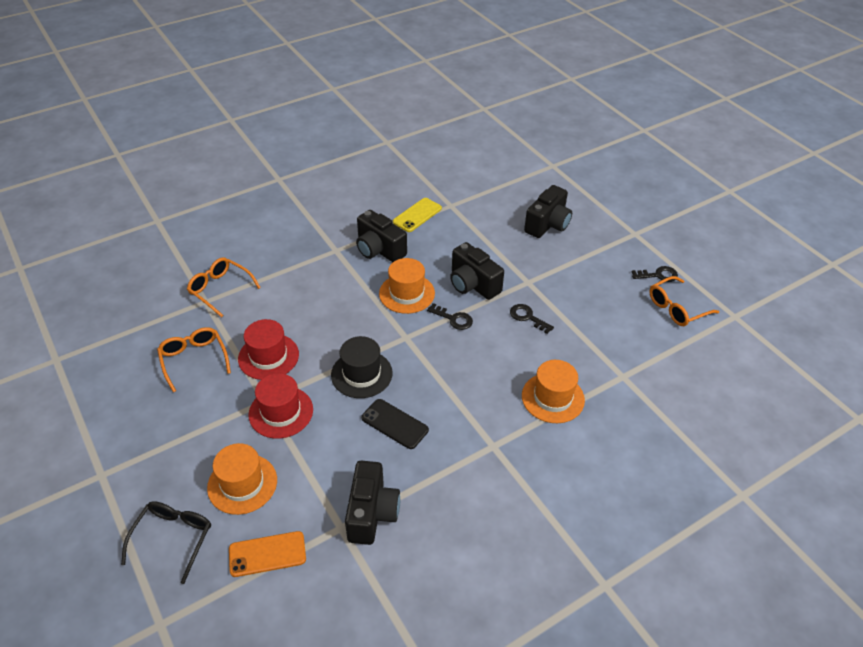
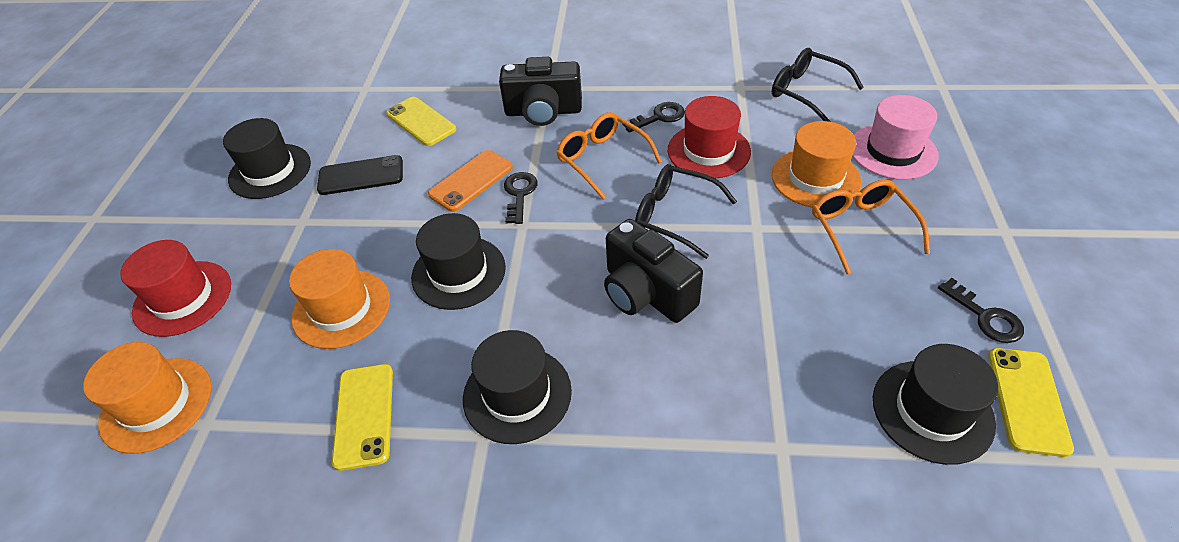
black camera: 4 -> 2
black glasses: 1 -> 2
black hat: 1 -> 4
orange glasses: 3 -> 2
pink hat: 0 -> 1
yellow phone: 1 -> 3

